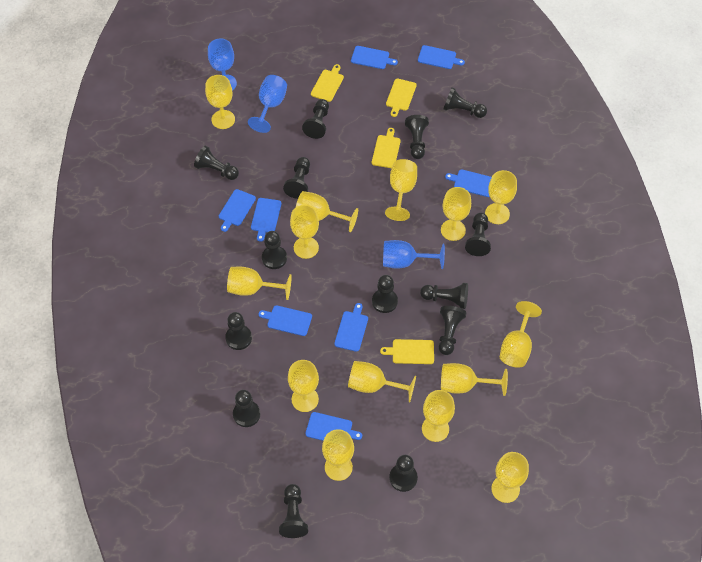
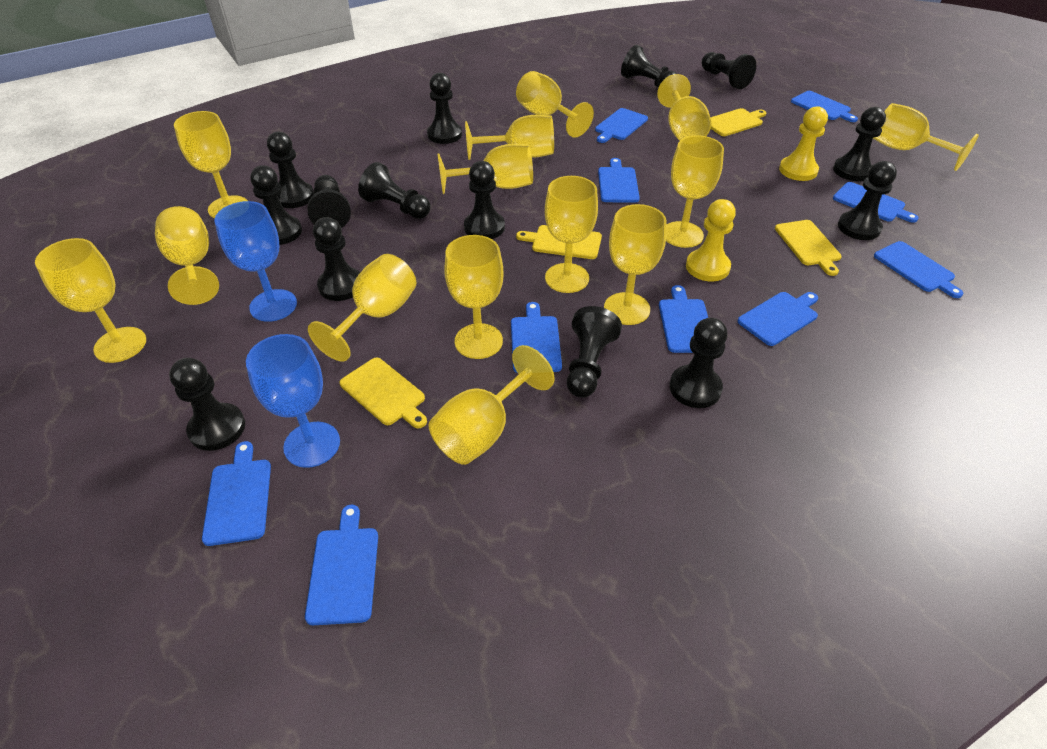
blue cutting board: 8 -> 10
blue goblet: 3 -> 2
yellow pawn: 0 -> 2

